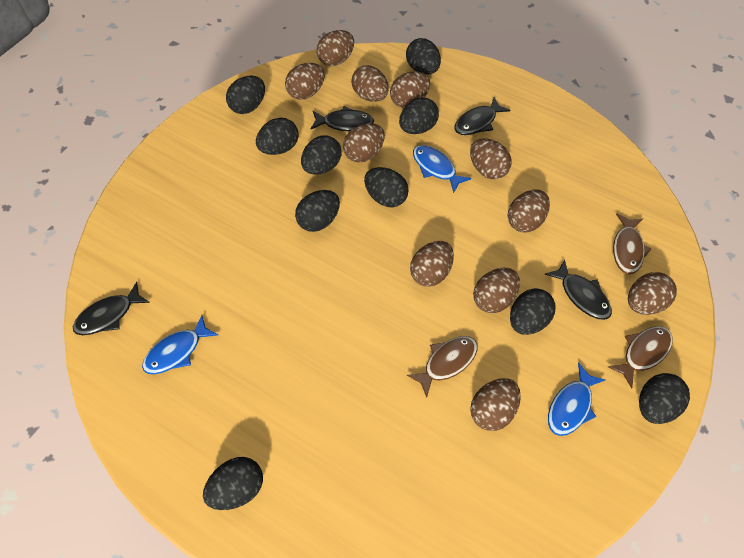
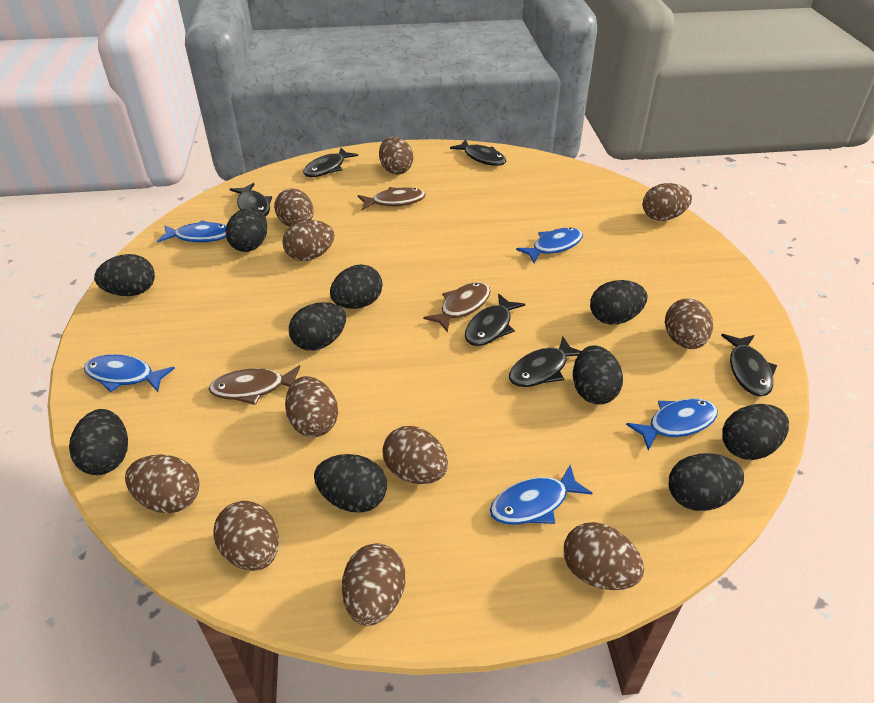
black fish: 4 -> 6
blue fish: 3 -> 5

